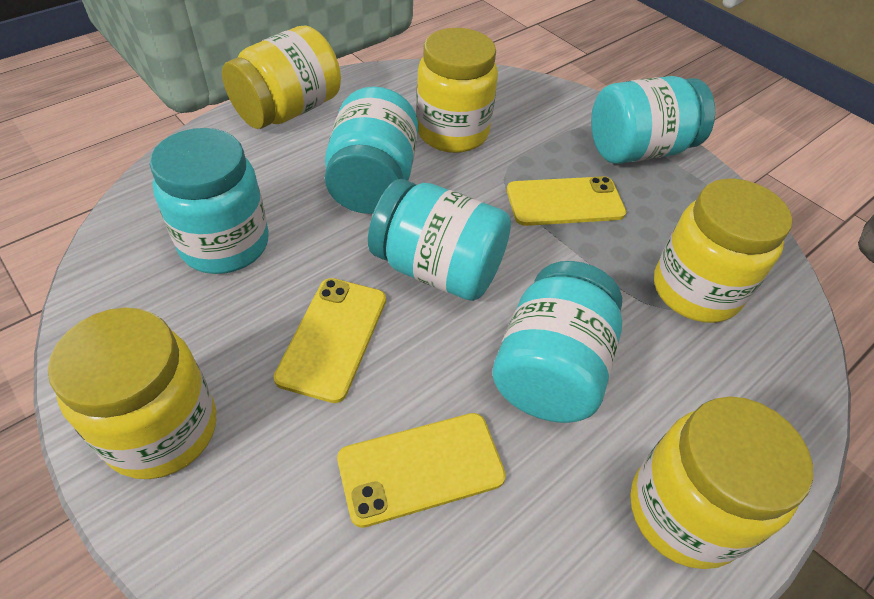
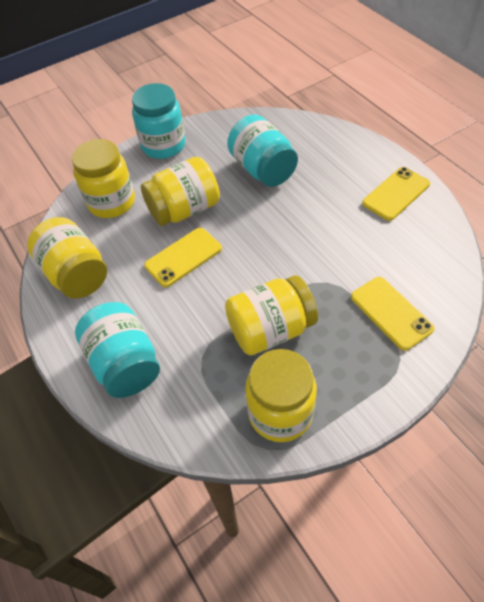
turquoise jar: 5 -> 3

